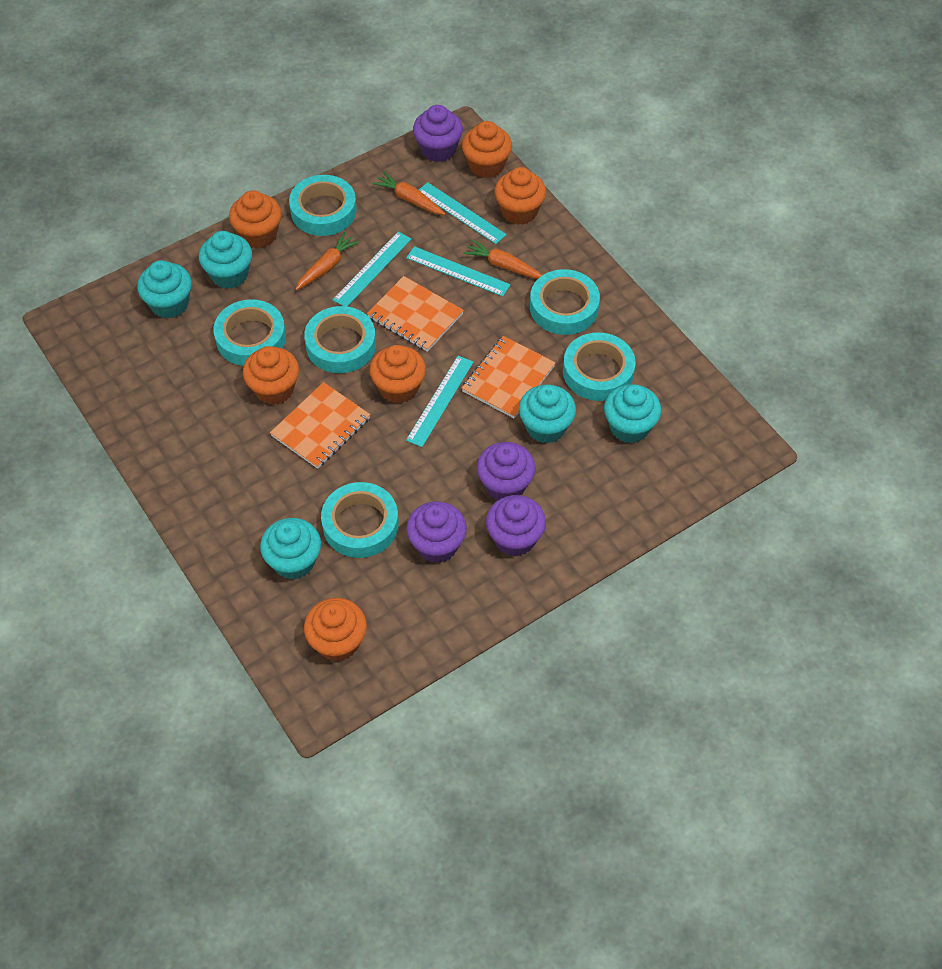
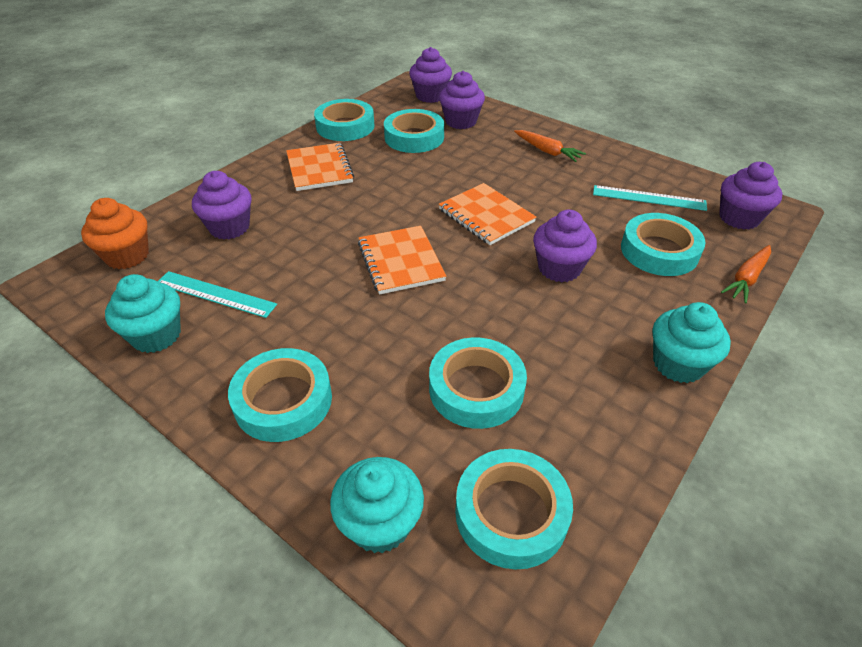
orange carrot: 3 -> 2
orange cupcake: 6 -> 1
purple cupcake: 4 -> 5
turquoise cupcake: 5 -> 3
turquoise ruler: 4 -> 2

